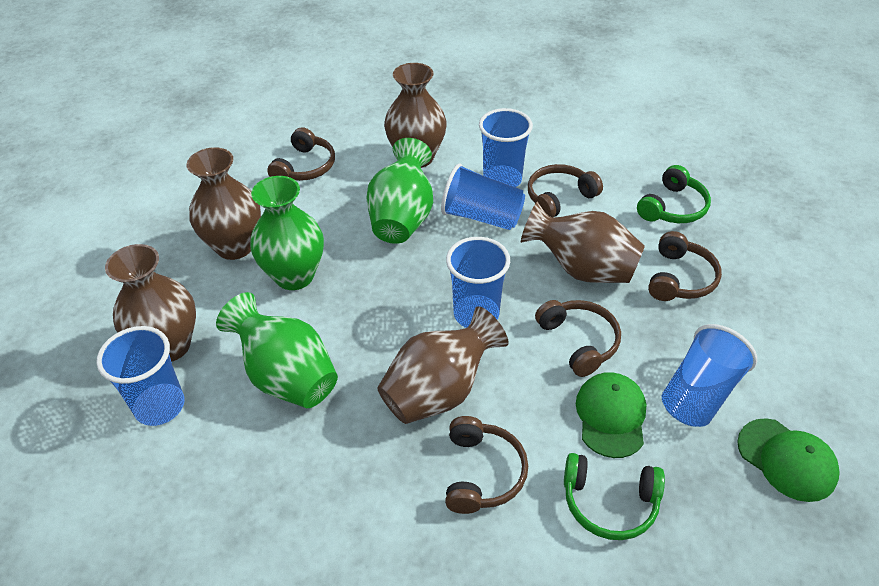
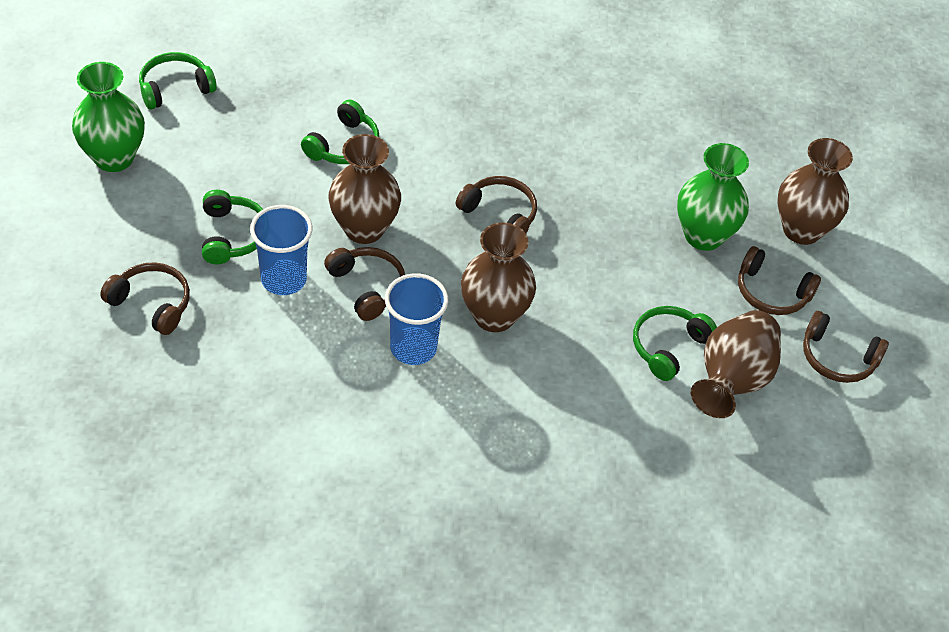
blue cup: 5 -> 2
brown vase: 5 -> 4
green cap: 2 -> 0
green headphones: 2 -> 4
green vase: 3 -> 2

